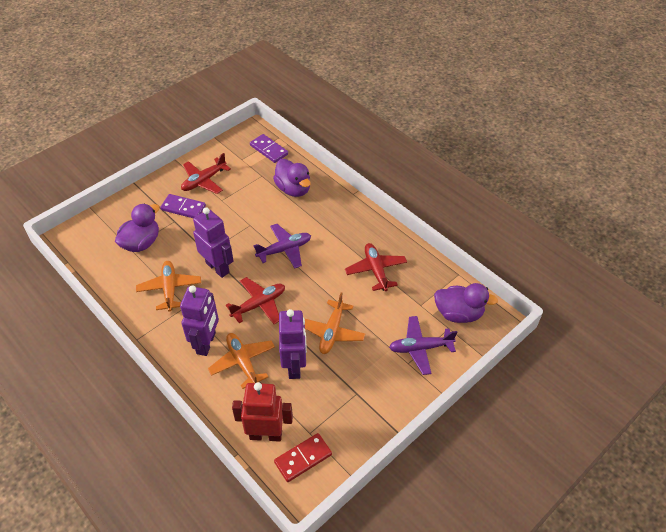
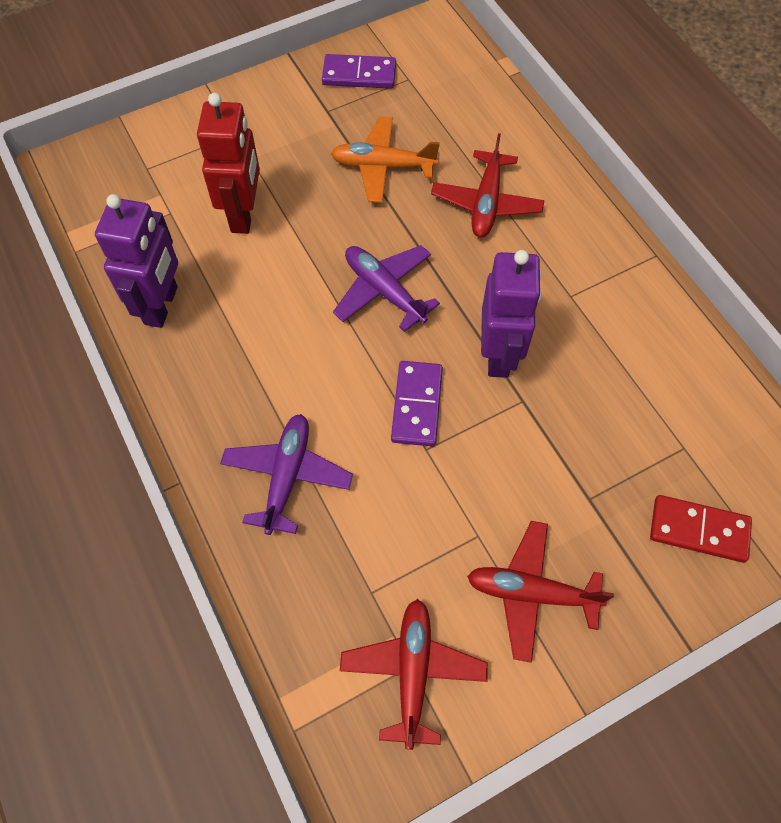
orange plane: 3 -> 1
purple duck: 3 -> 0
purple robot: 3 -> 2

